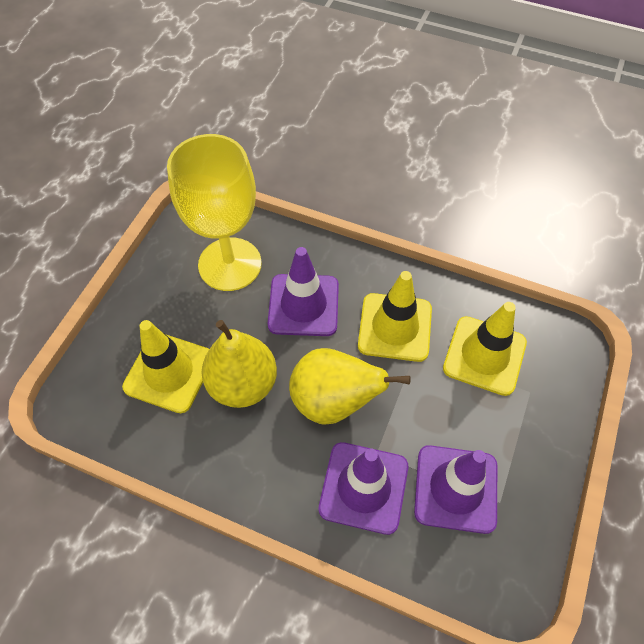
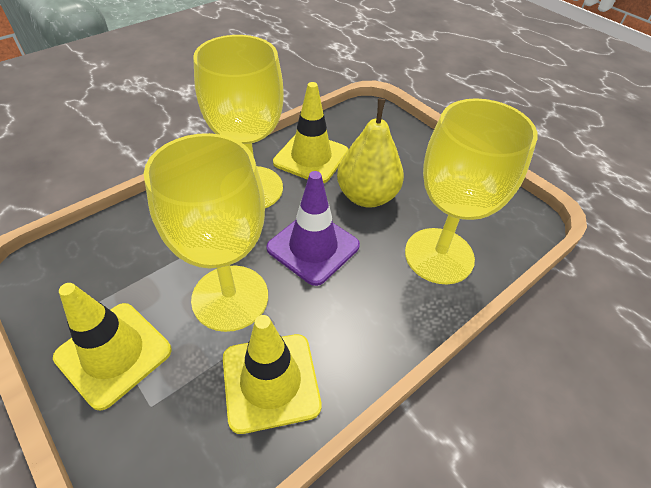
purple traffic cone: 3 -> 1
yellow goblet: 1 -> 3
yellow pear: 2 -> 1

